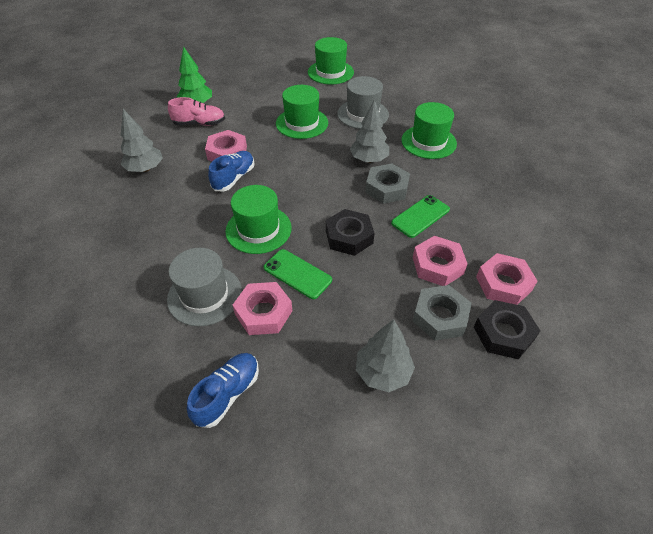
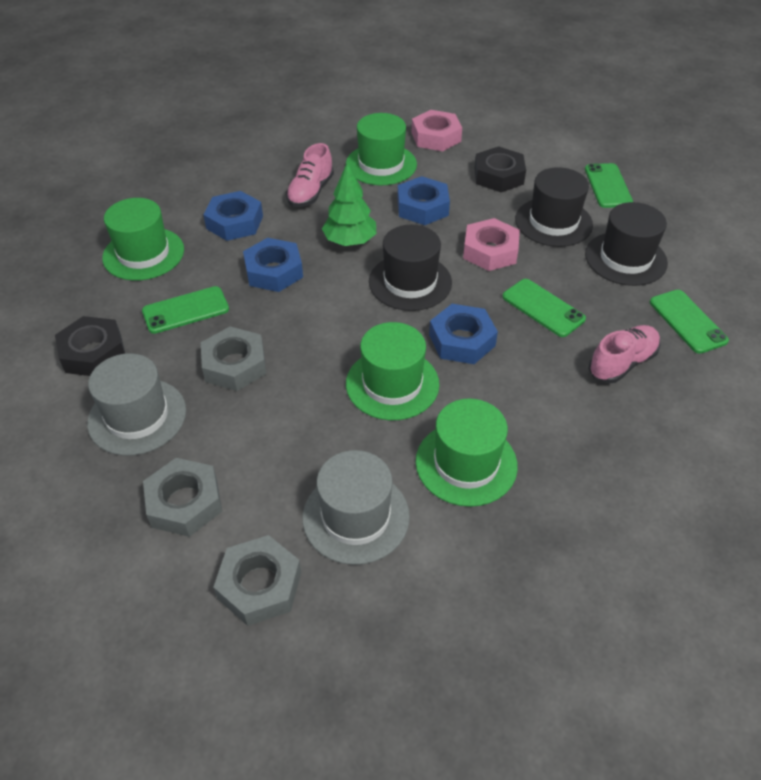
black hat: 0 -> 3
blue nut: 0 -> 4
blue shoe: 2 -> 0
green phone: 2 -> 4
grey nut: 2 -> 3
grey tree: 3 -> 0
pink nut: 4 -> 2
pink shoe: 1 -> 2

